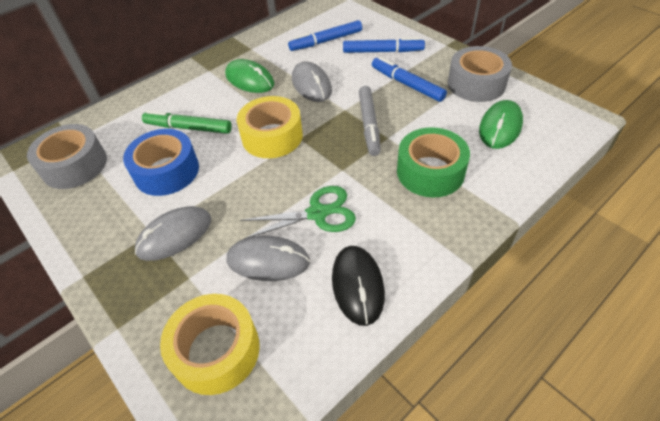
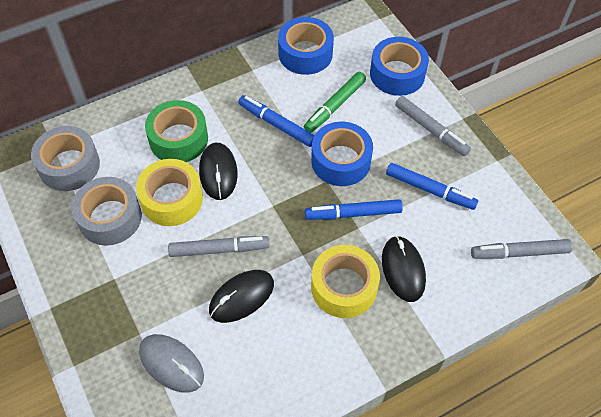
black mouse: 1 -> 3
blue tape: 1 -> 3
green mouse: 2 -> 0
green scissors: 1 -> 0
grey marker: 1 -> 3
grey mouse: 3 -> 1

